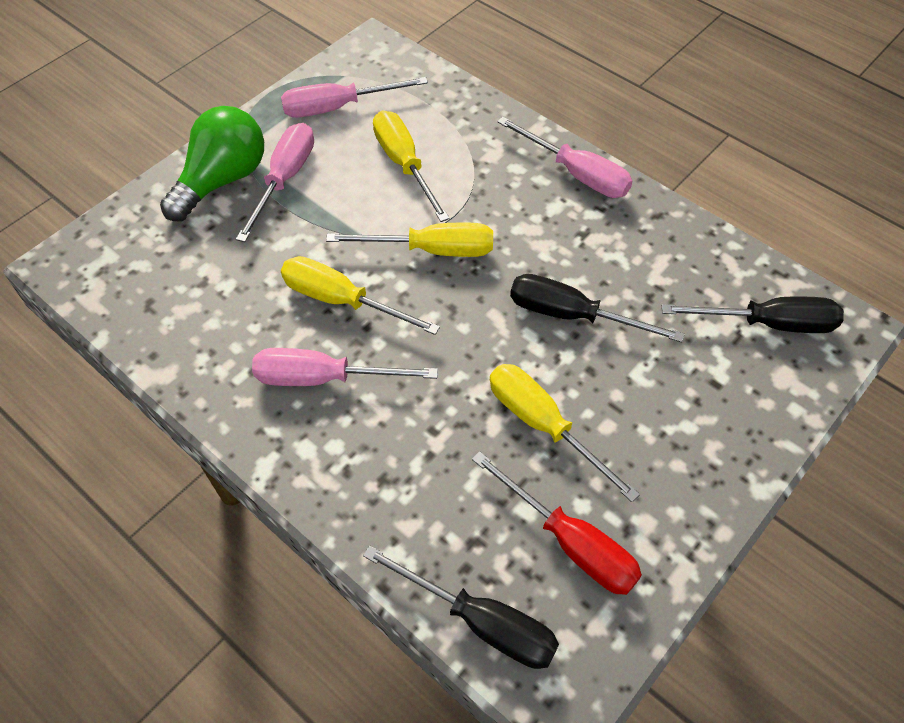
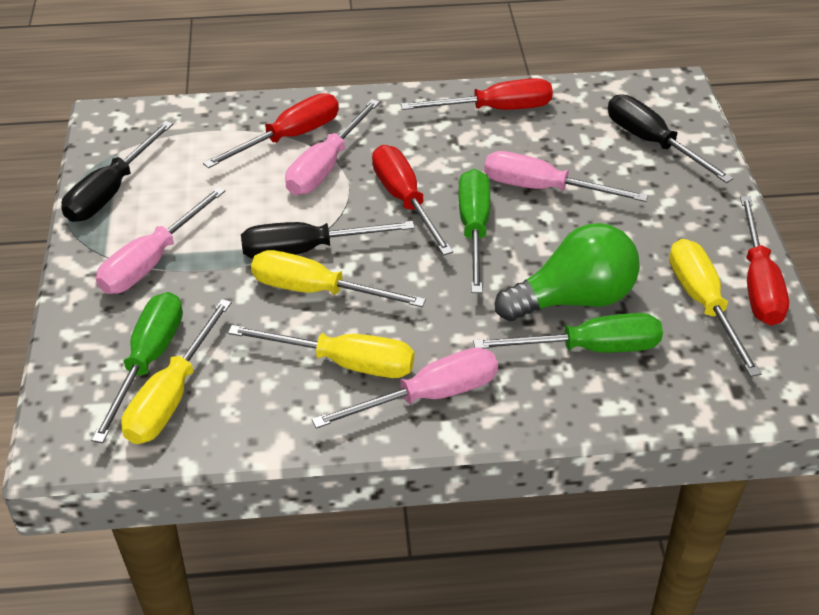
green screwdriver: 0 -> 3
red screwdriver: 1 -> 4

